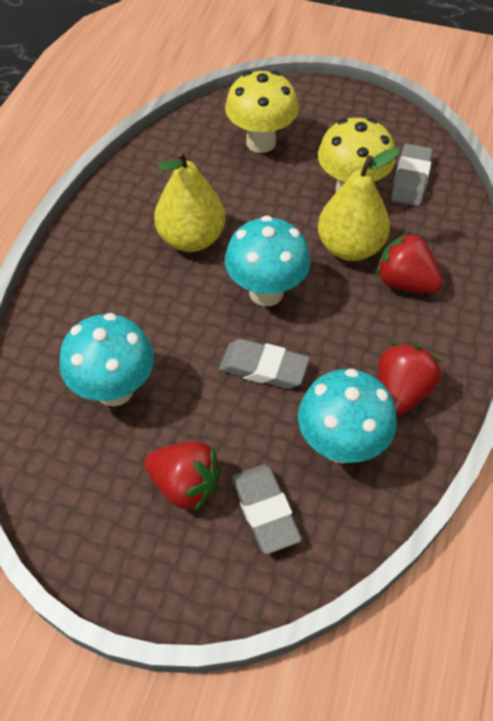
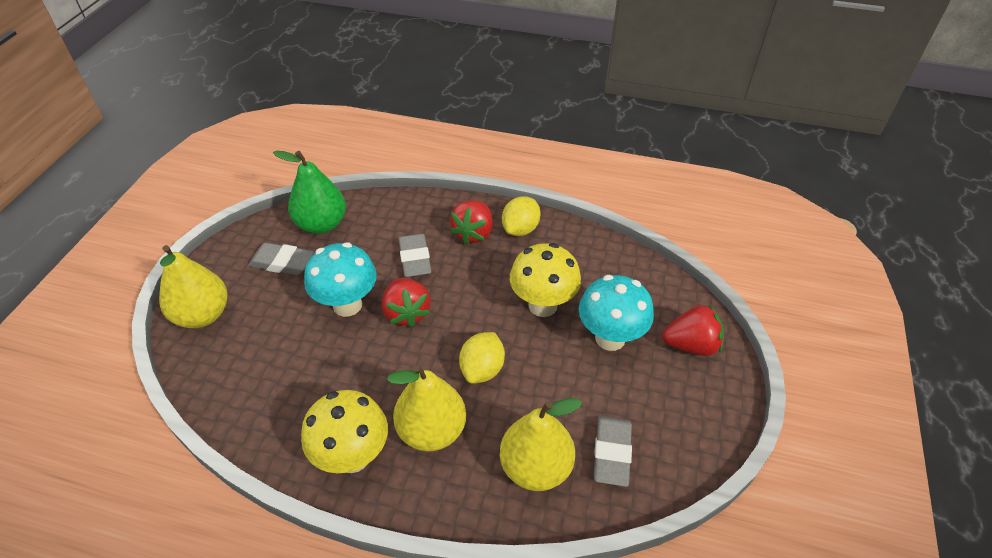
green pear: 0 -> 1
turquoise mushroom: 3 -> 2
yellow lemon: 0 -> 2
yellow pear: 2 -> 3

